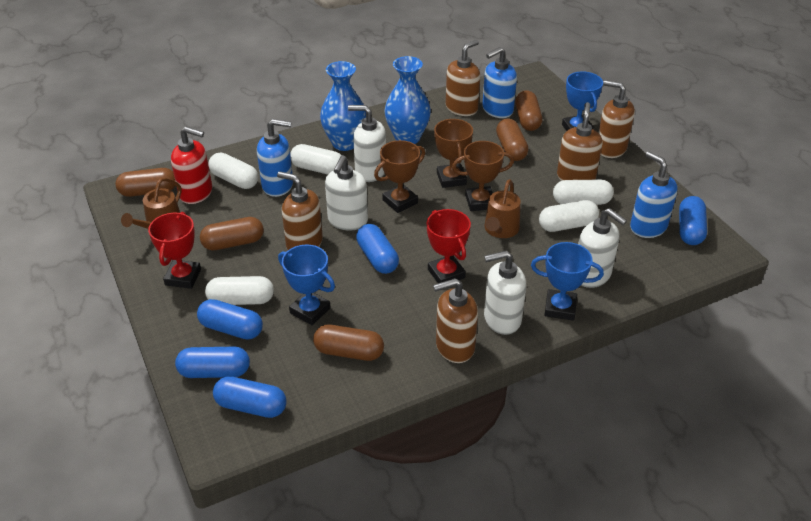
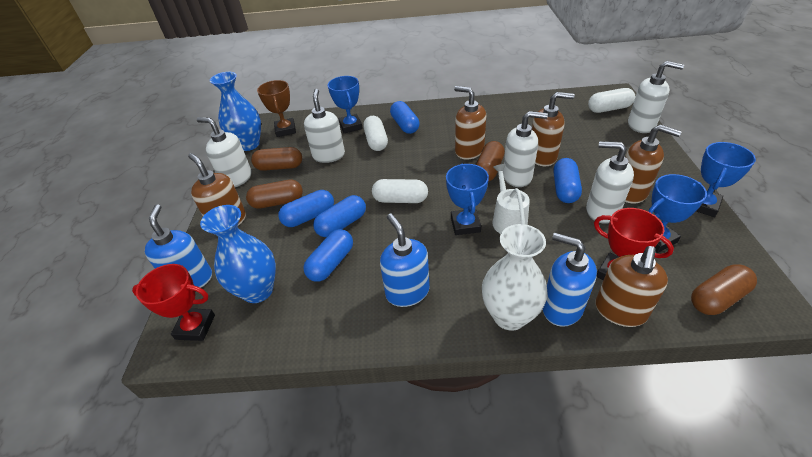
blue trophy: 3 -> 4
brown capsule: 5 -> 4
brown trophy: 3 -> 1
brown watering can: 2 -> 0
red soap dispenser: 1 -> 0
white capsule: 5 -> 3
white soap dispenser: 4 -> 5
white vase: 0 -> 1
white watering can: 0 -> 1

